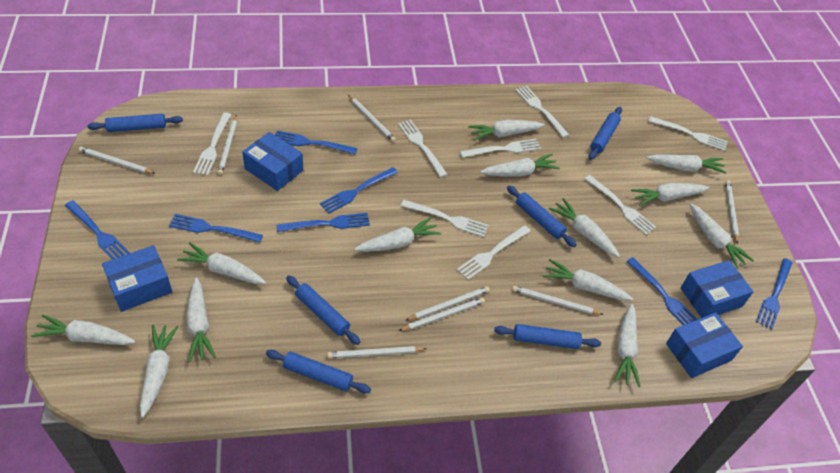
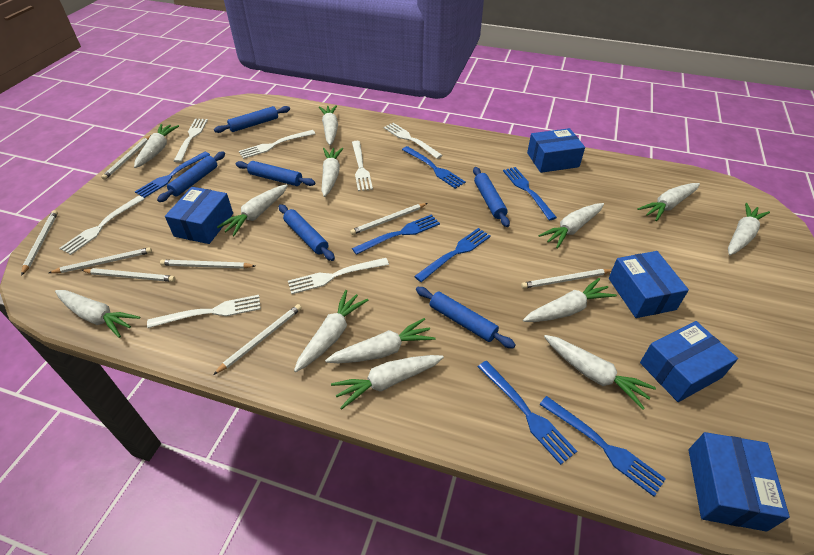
blue box: 4 -> 5
white fork: 8 -> 7

